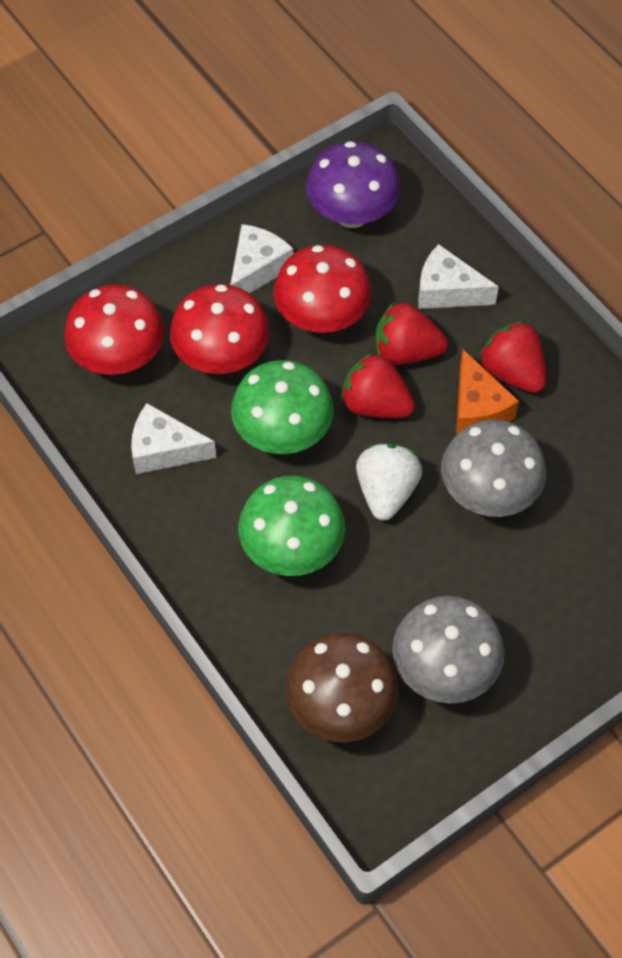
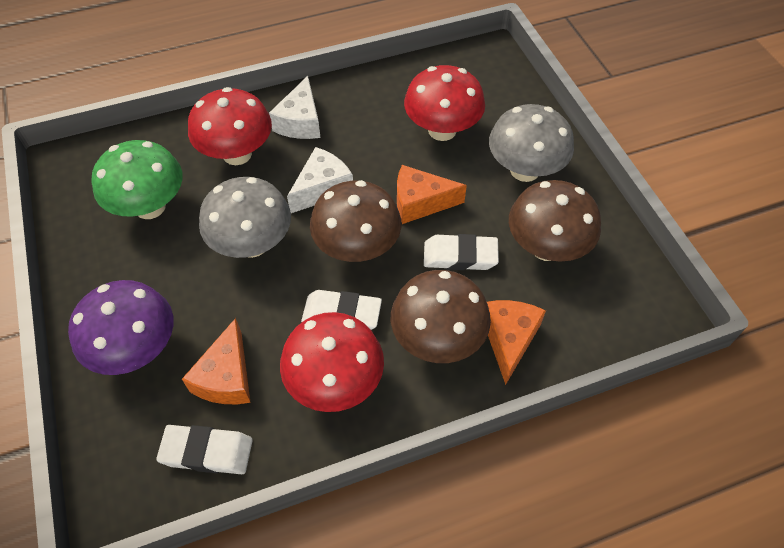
brown mushroom: 1 -> 3
green mushroom: 2 -> 1
orange cheese: 1 -> 3
red strawberry: 3 -> 0
white cheese: 3 -> 2
white eraser: 0 -> 3
white strawberry: 1 -> 0

